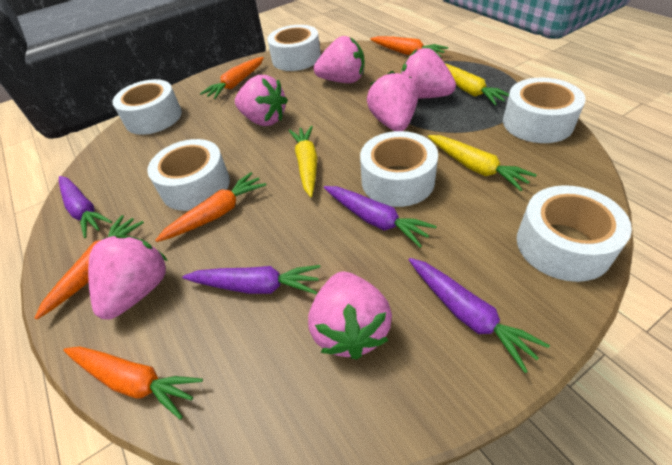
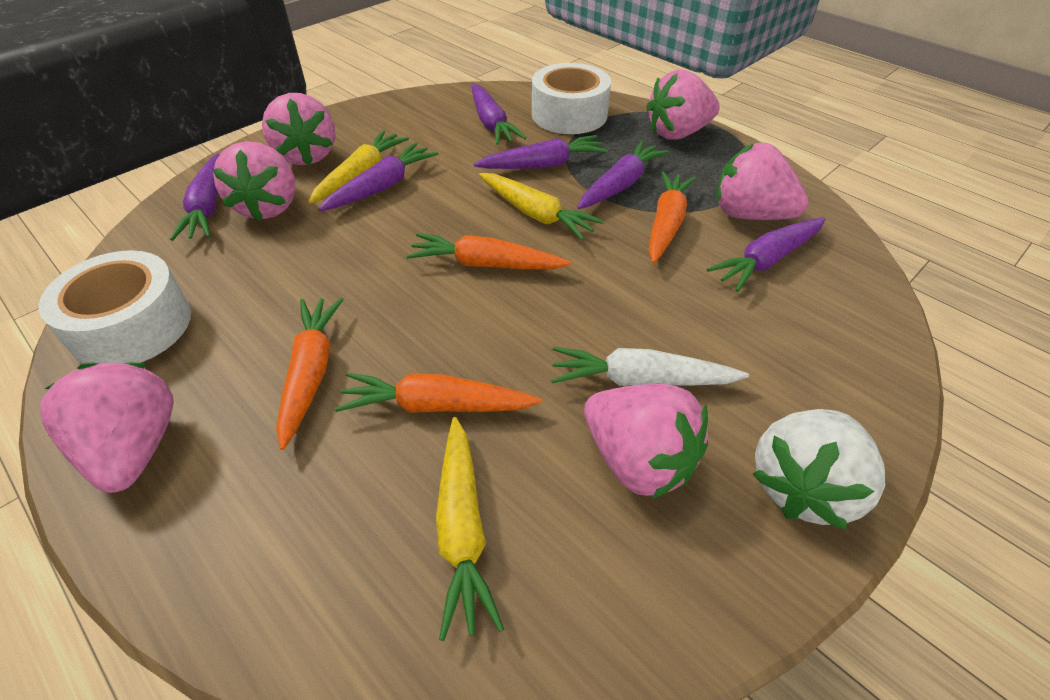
orange carrot: 5 -> 4
purple carrot: 4 -> 6
white carrot: 0 -> 1
white strawberry: 0 -> 1
white tape: 6 -> 2

